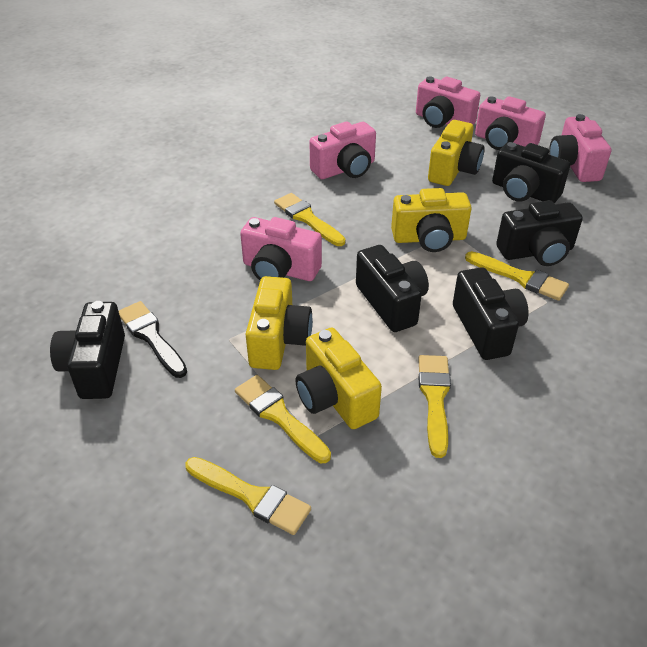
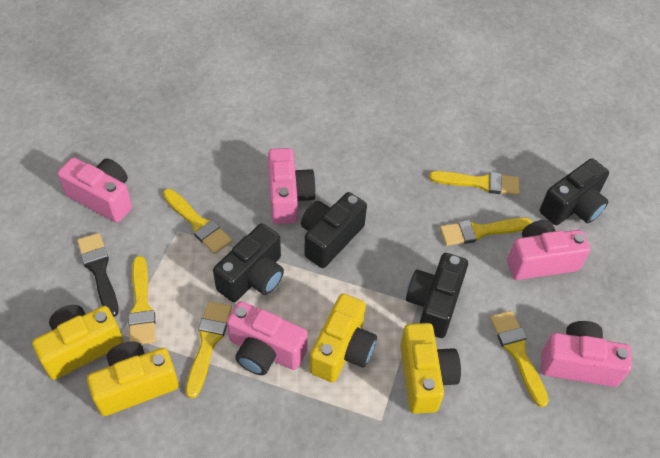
black camera: 5 -> 4
yellow brush: 5 -> 6

